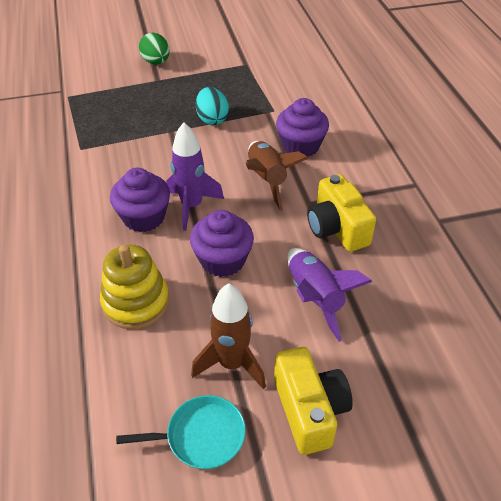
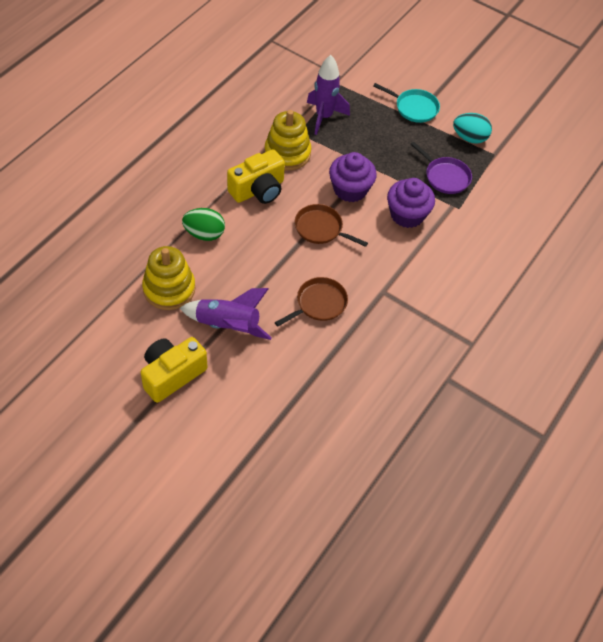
brown pan: 0 -> 2
brown rocket: 2 -> 0
purple cupcake: 3 -> 2
purple pan: 0 -> 1
yellow stacking toy: 1 -> 2

